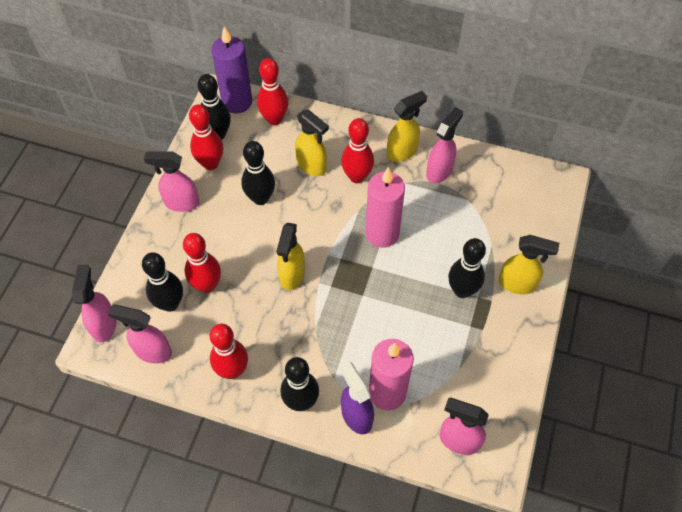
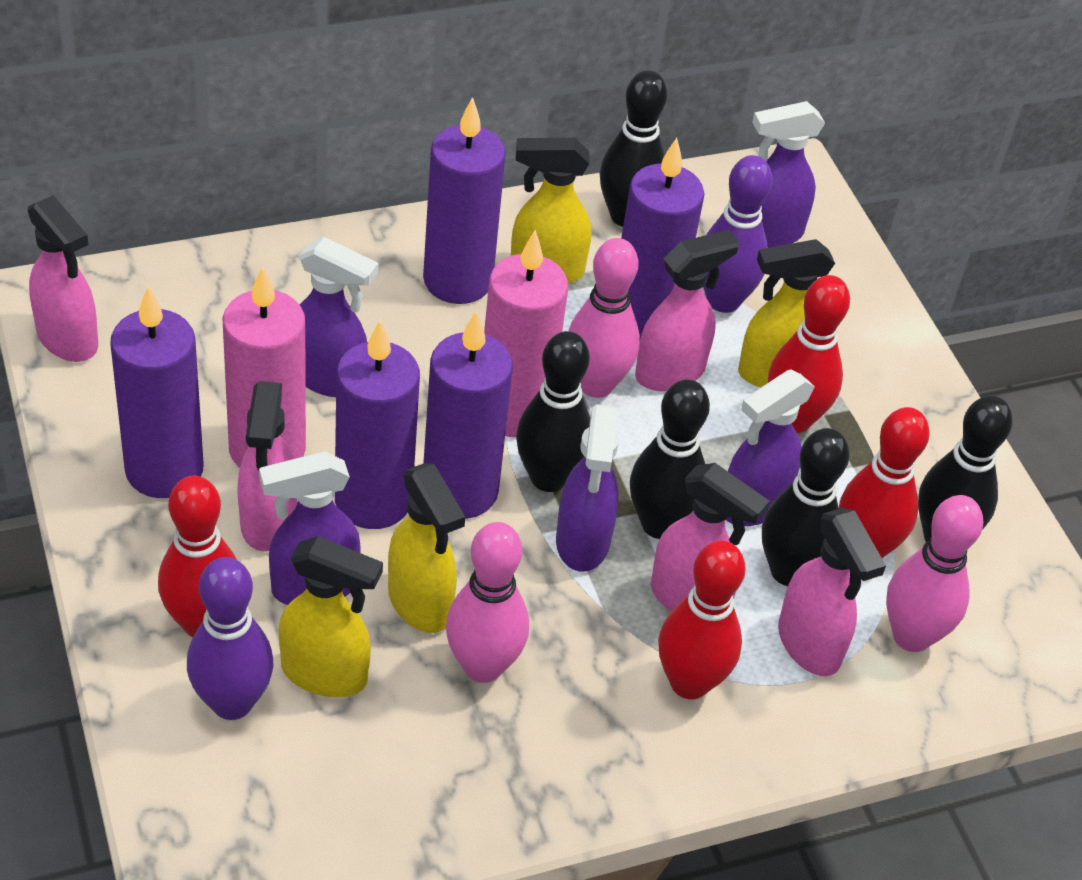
pink bowling pin: 0 -> 3
purple bowling pin: 0 -> 2
purple candle: 1 -> 5
purple spray bottle: 1 -> 5
red bowling pin: 5 -> 4

